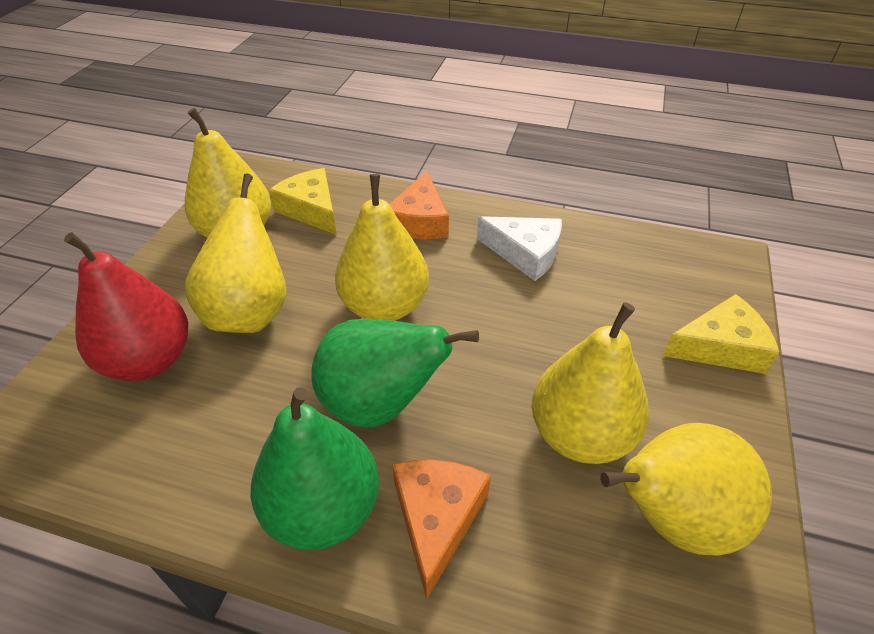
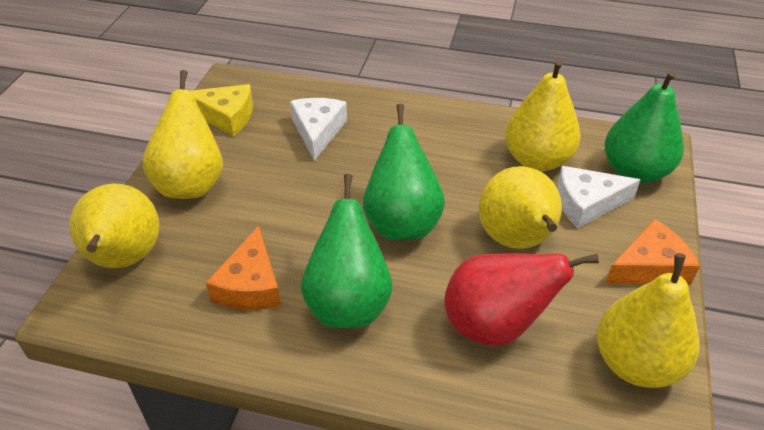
green pear: 2 -> 3
white cheese: 1 -> 2
yellow cheese: 2 -> 1

